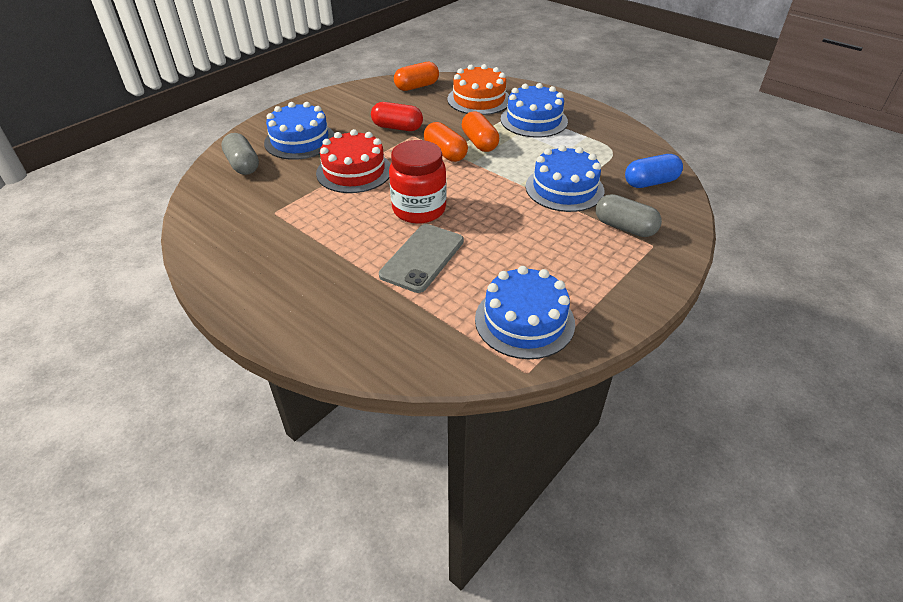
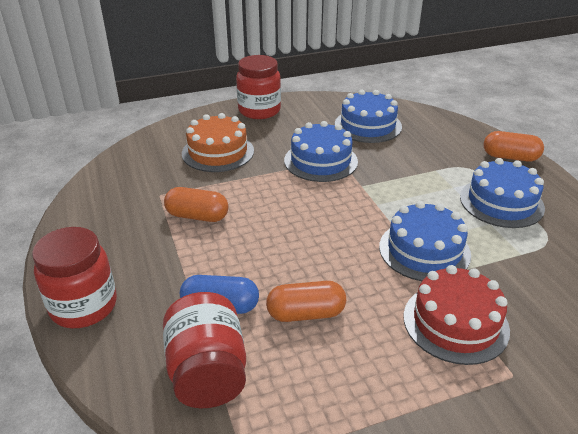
grey capsule: 2 -> 0
grey phone: 1 -> 0
red capsule: 1 -> 0
red jar: 1 -> 3

